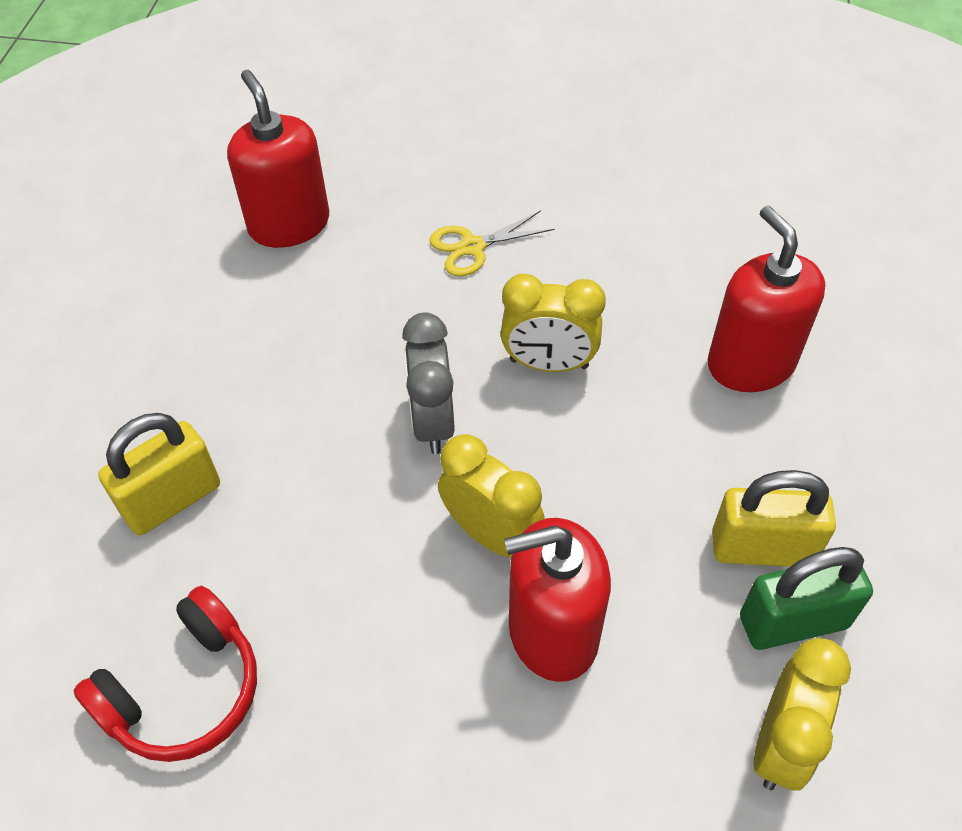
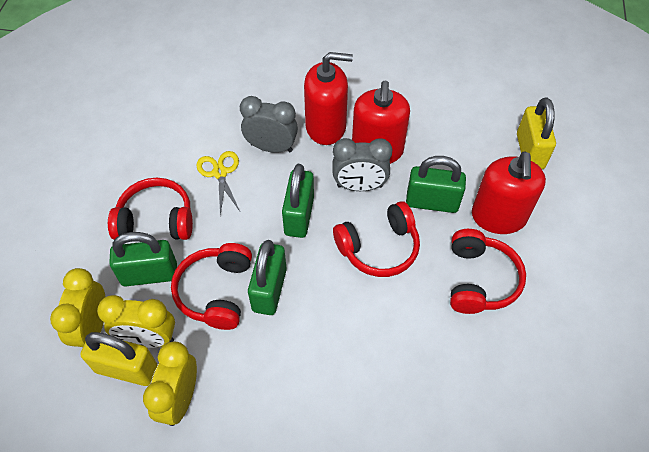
green padlock: 1 -> 4
grey clock: 1 -> 2
red headphones: 1 -> 4

